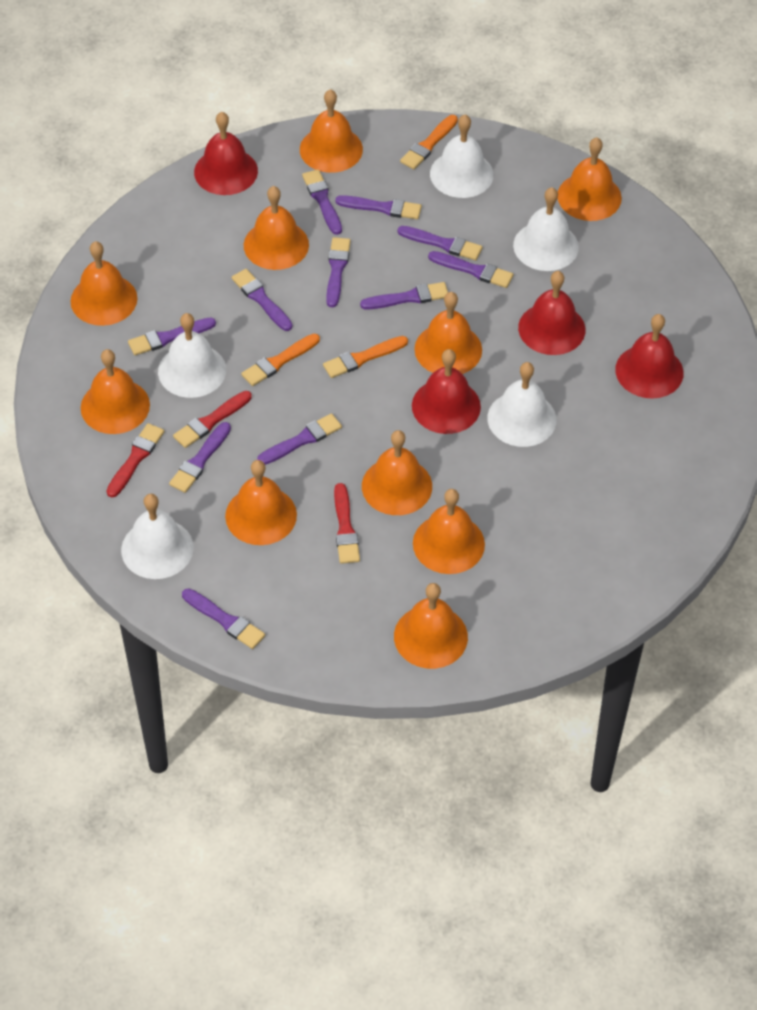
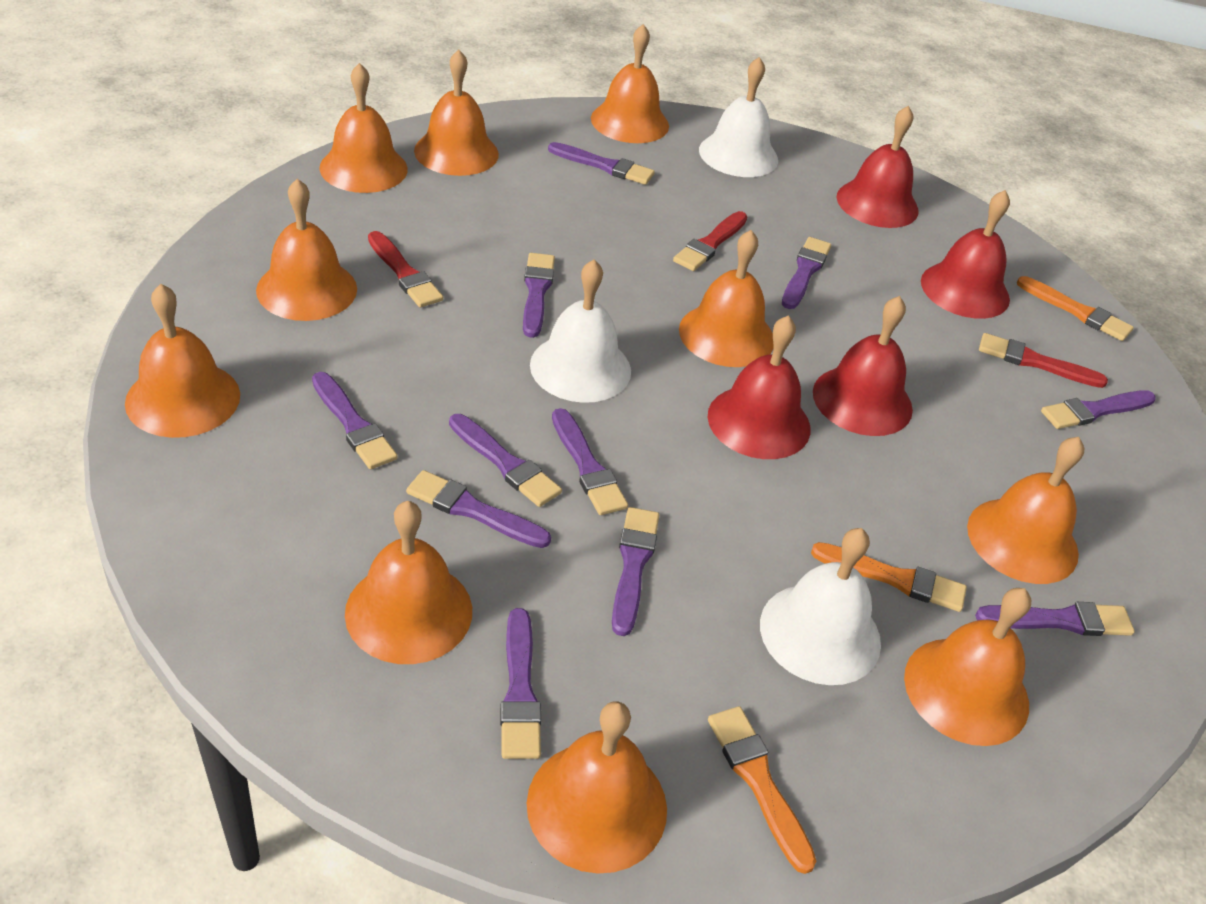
white bell: 5 -> 3

